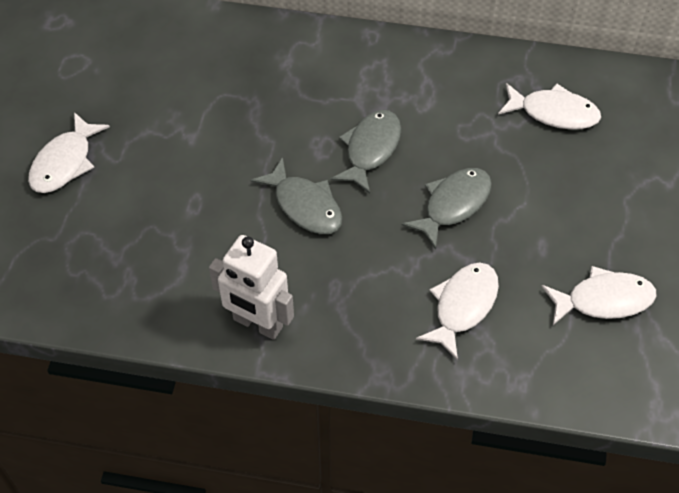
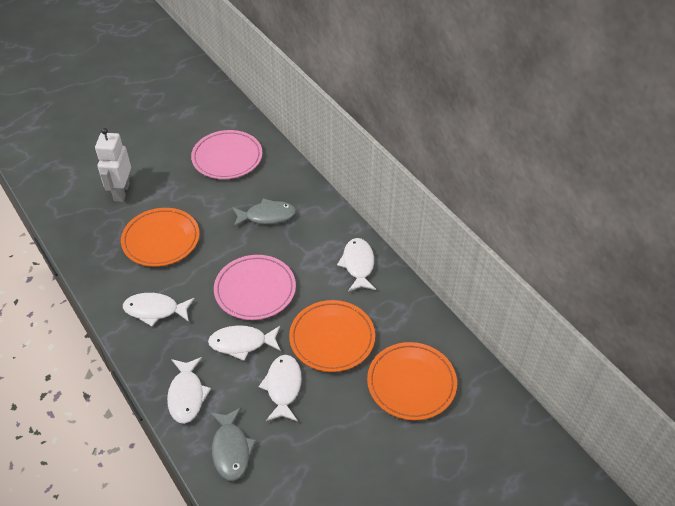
grey fish: 3 -> 2
orange plate: 0 -> 3
pink plate: 0 -> 2
white fish: 4 -> 5

